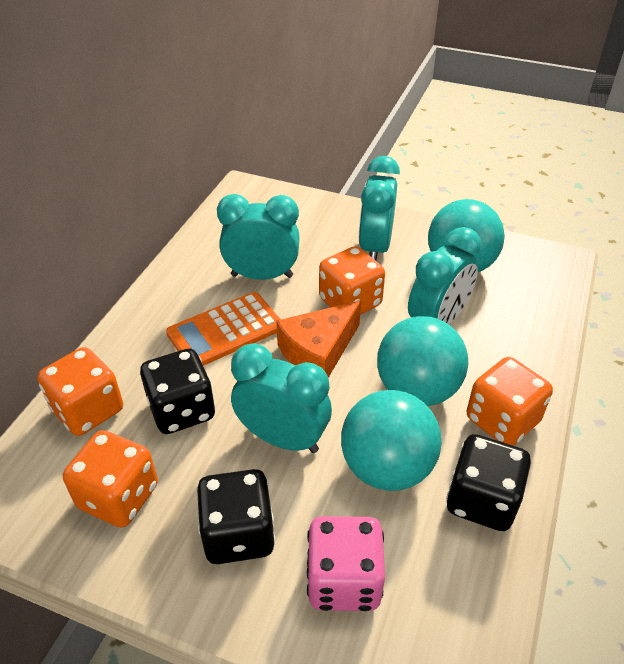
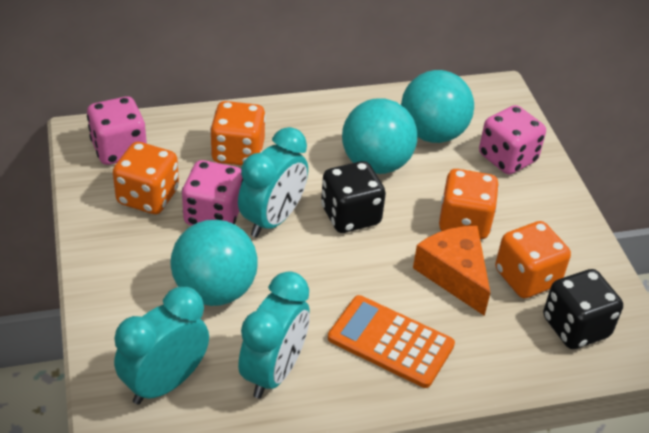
black dice: 3 -> 2
pink dice: 1 -> 3
turquoise clock: 4 -> 3

